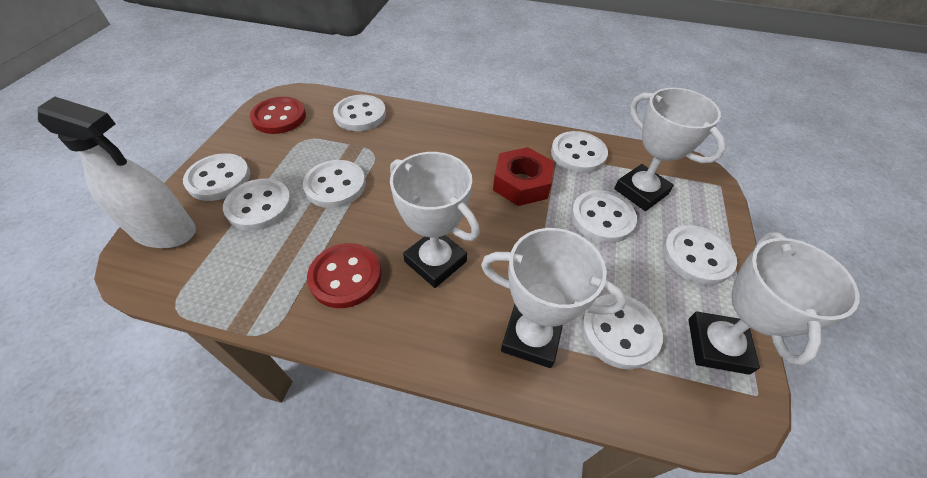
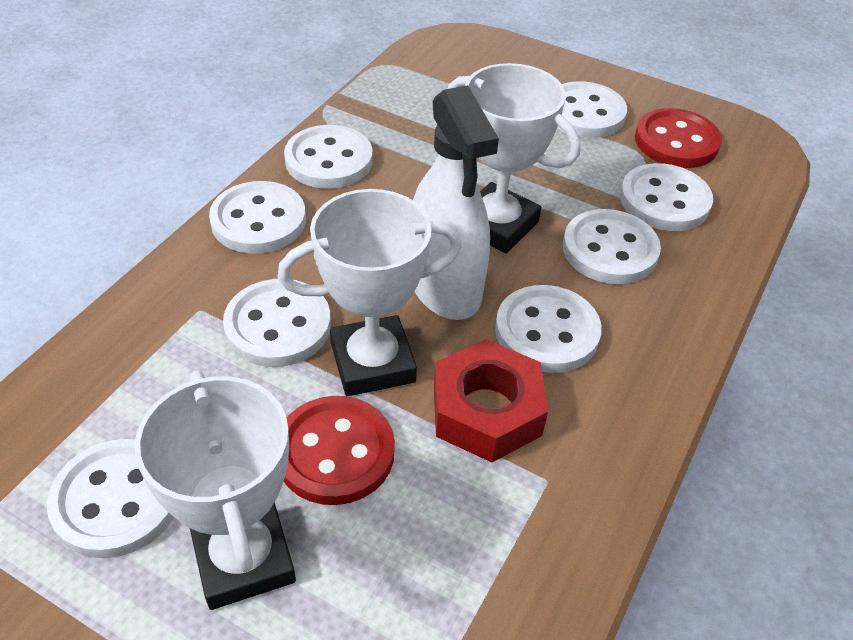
white trophy: 4 -> 3

